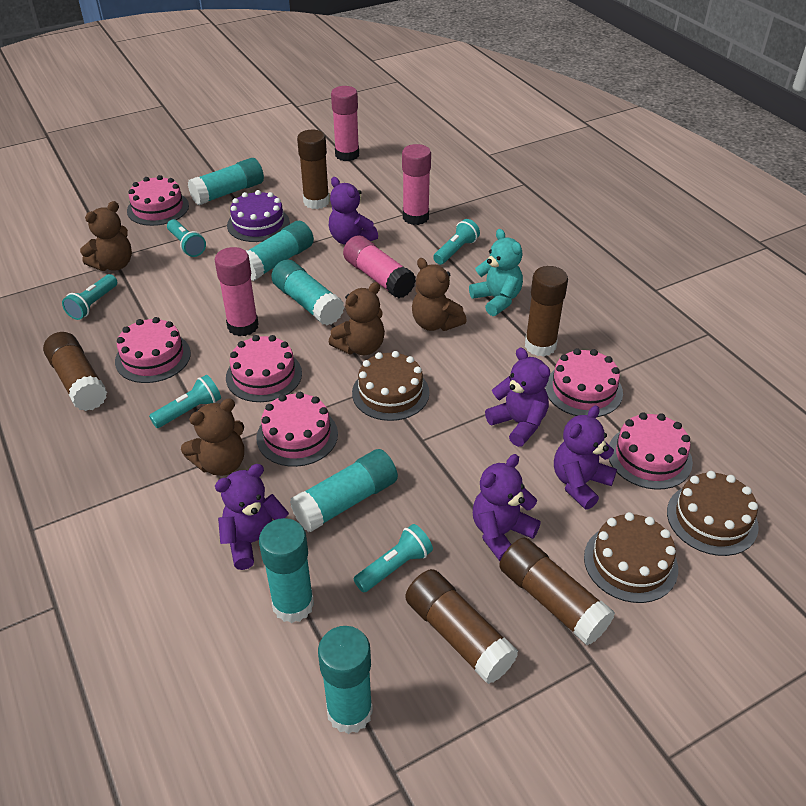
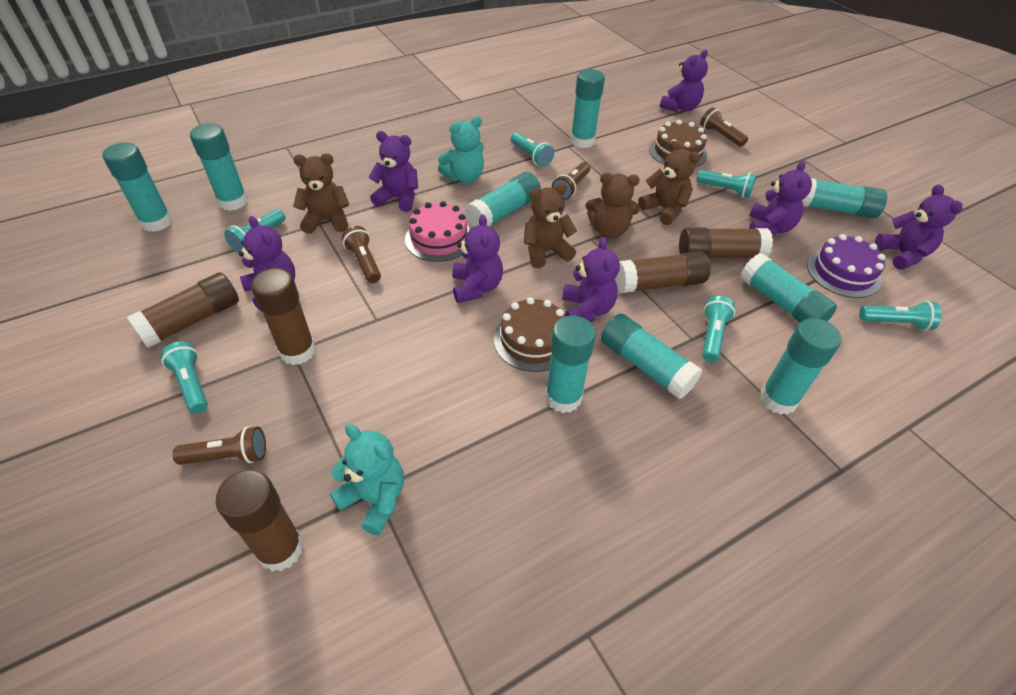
brown cake: 3 -> 2
brown flashlight: 0 -> 4
pink cake: 6 -> 1
pink glue stick: 4 -> 0
purple teddy bear: 5 -> 7
turquoise flashlight: 5 -> 6
turquoise glue stick: 6 -> 9
turquoise teddy bear: 1 -> 2

